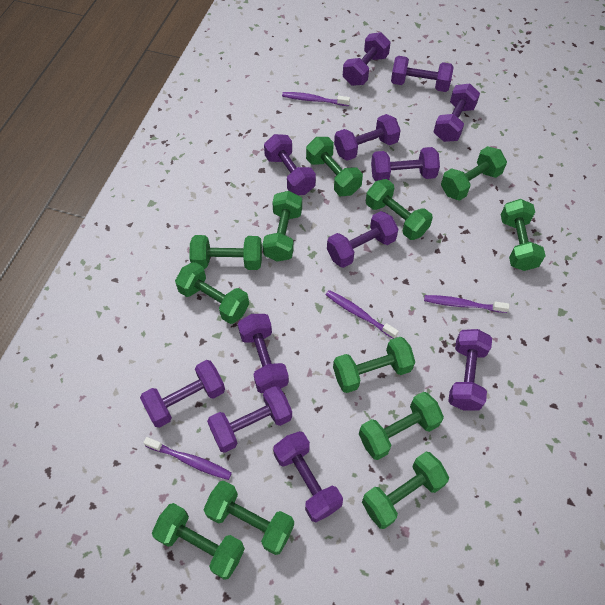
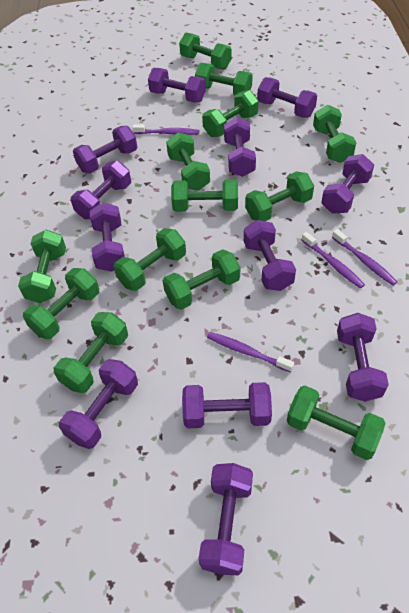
green dumbbell: 12 -> 13

